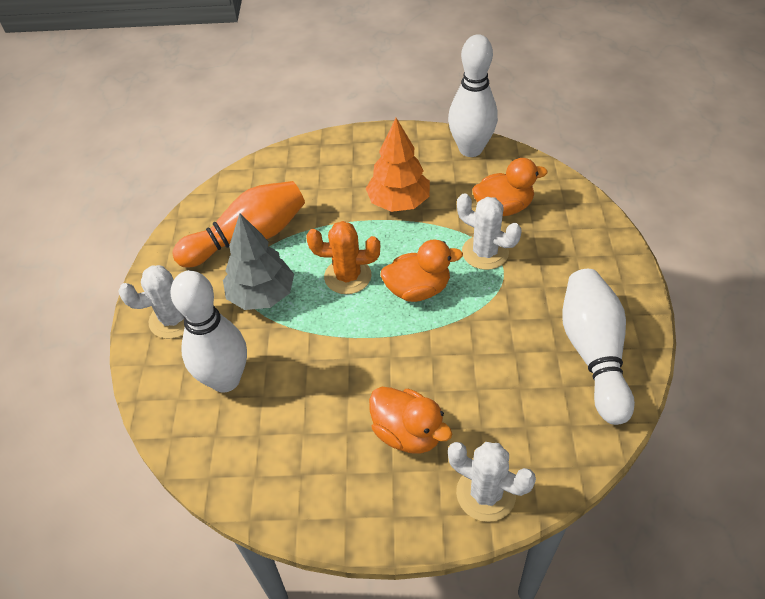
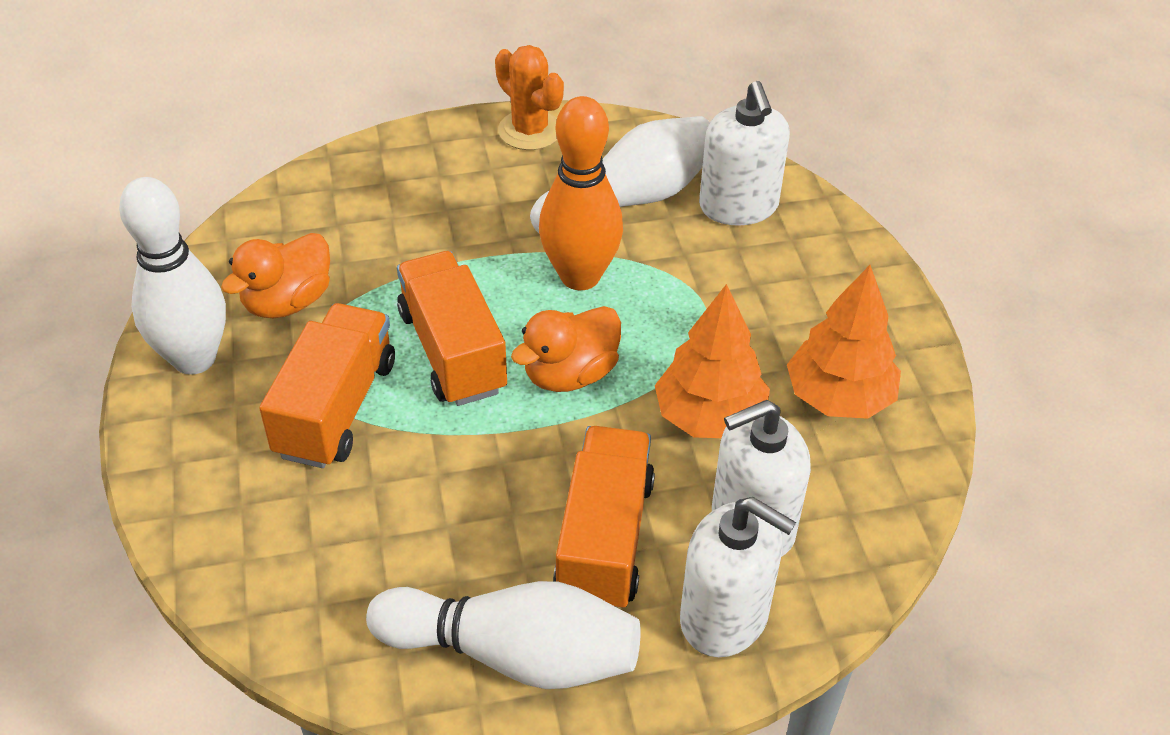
grey tree: 1 -> 0
orange duck: 3 -> 2
orange tree: 1 -> 2
orange truck: 0 -> 3
white cactus: 3 -> 0
white soap dispenser: 0 -> 3

